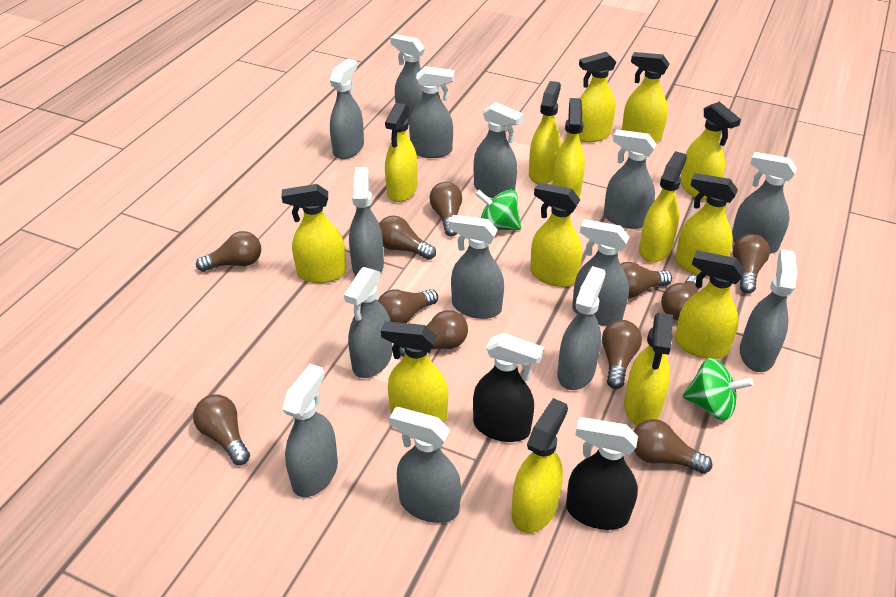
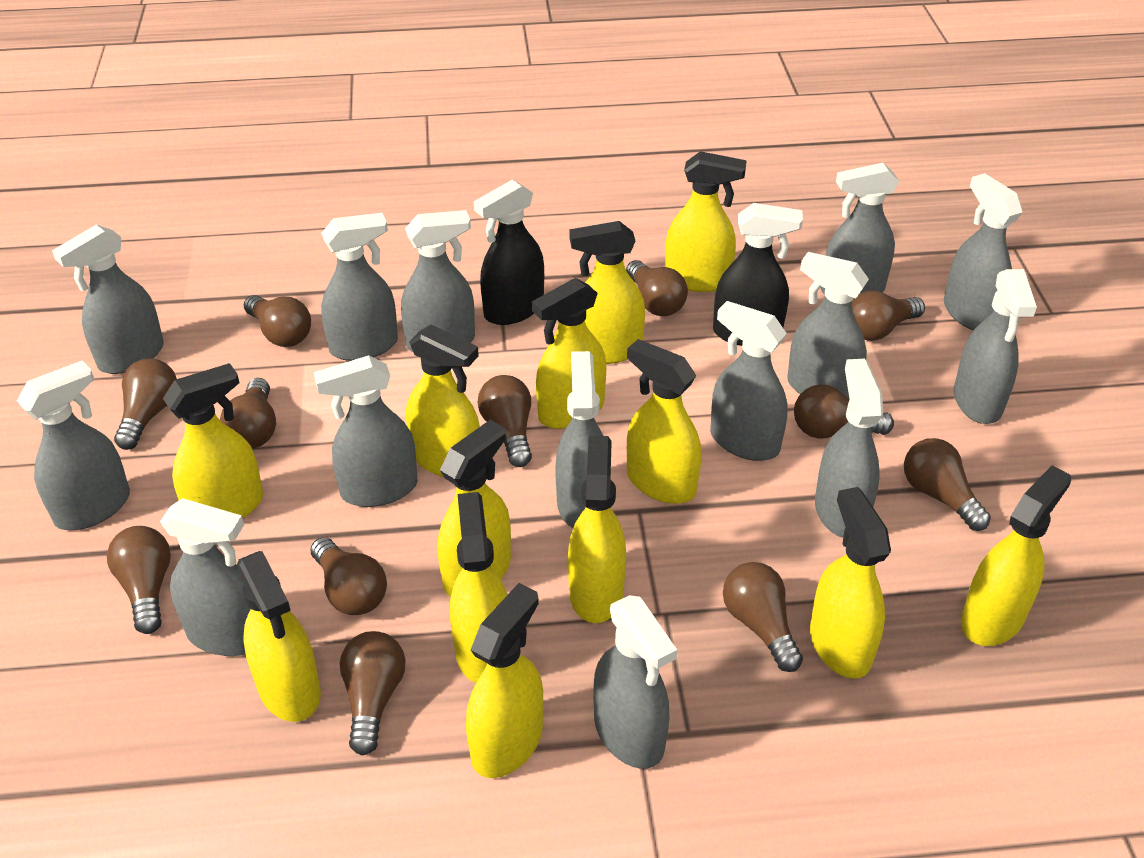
brown light bulb: 11 -> 12
green spinning top: 2 -> 0
yellow spray bottle: 14 -> 13

